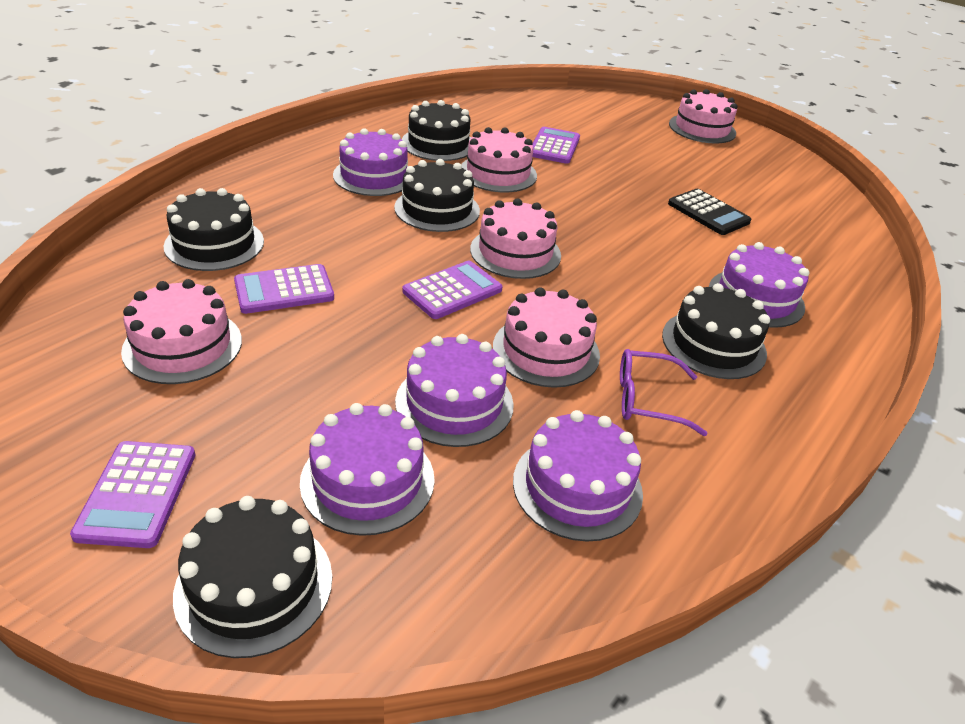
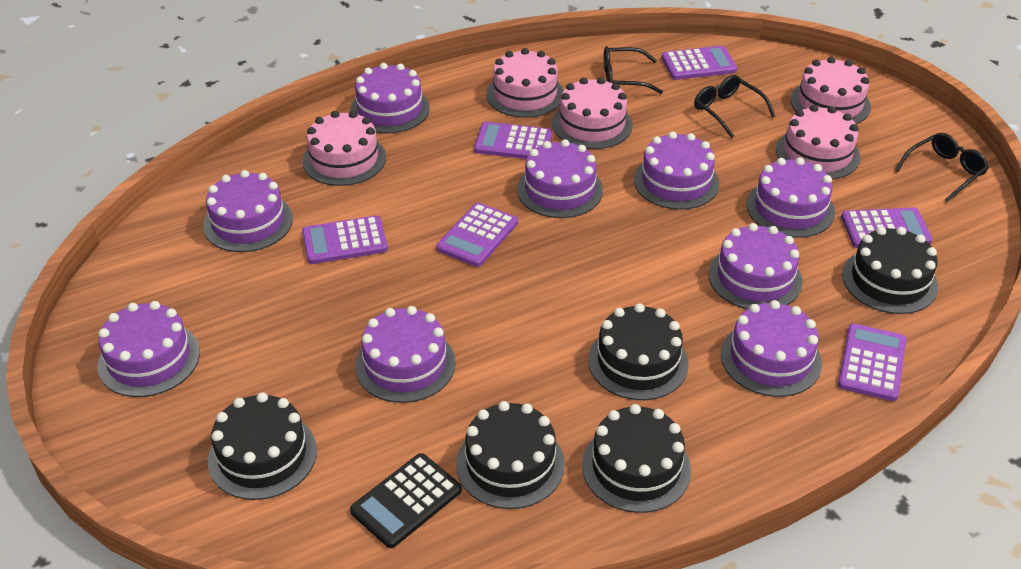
black glasses: 0 -> 3
purple cake: 5 -> 9
purple calculator: 4 -> 6
purple glasses: 1 -> 0

